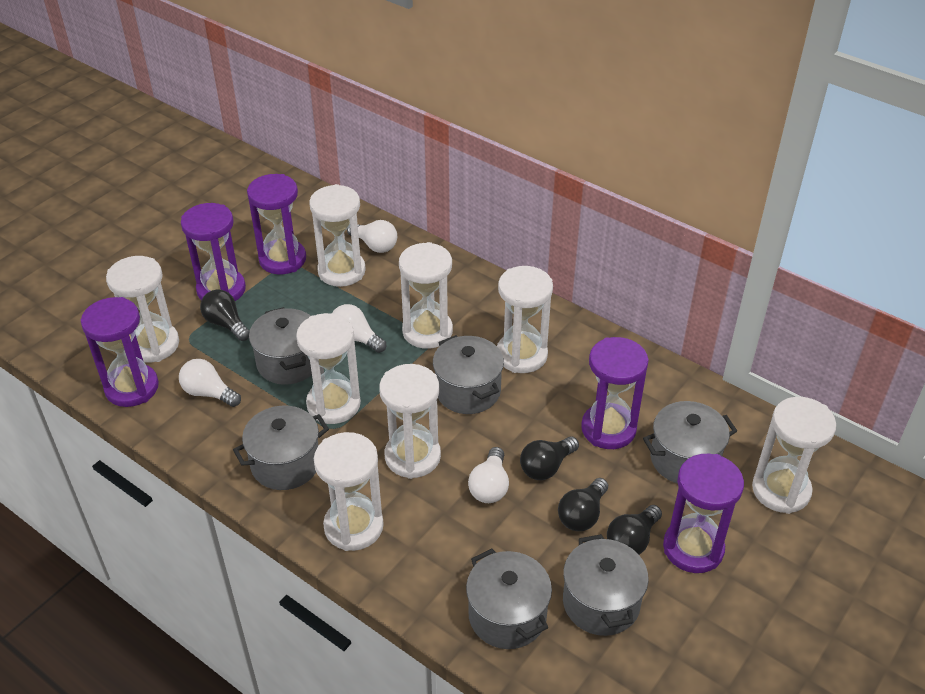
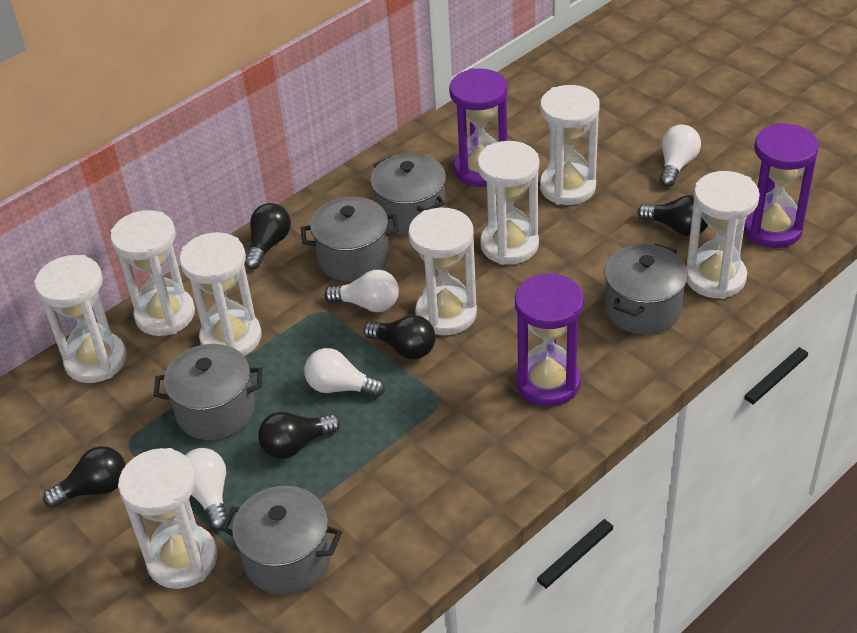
black light bulb: 4 -> 5
grey pot: 6 -> 5
purple hourglass: 5 -> 3

